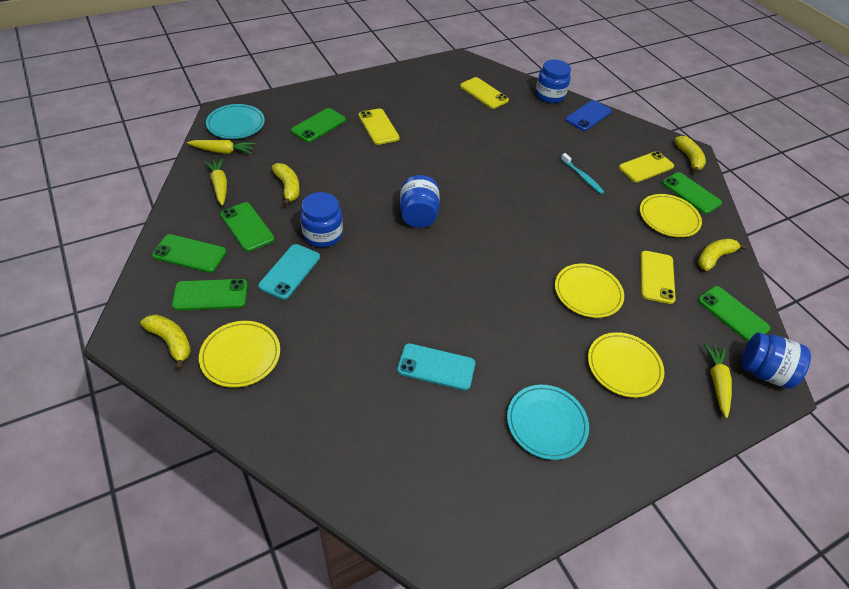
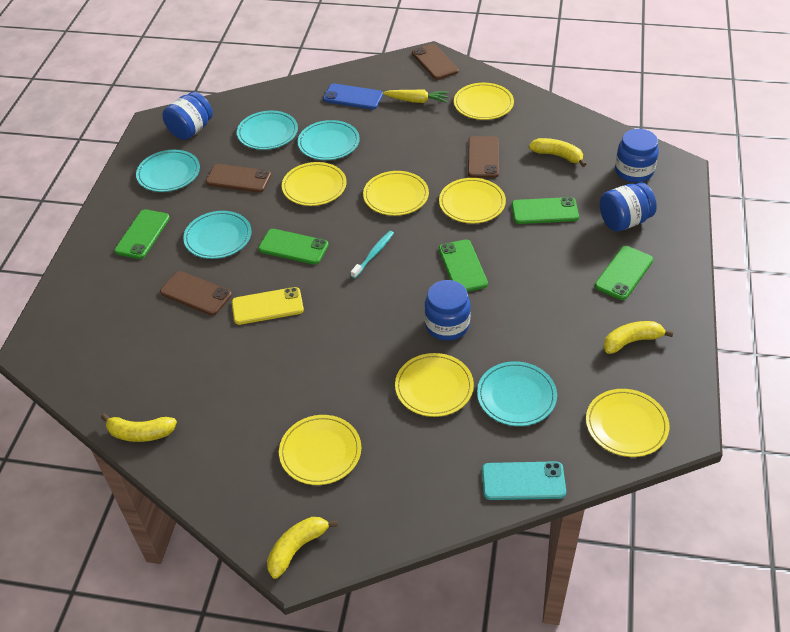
brown phone: 0 -> 4
green phone: 6 -> 5
turquoise phone: 2 -> 1
turquoise plate: 2 -> 5
yellow carrot: 3 -> 1
yellow phone: 4 -> 1
yellow plate: 4 -> 7

